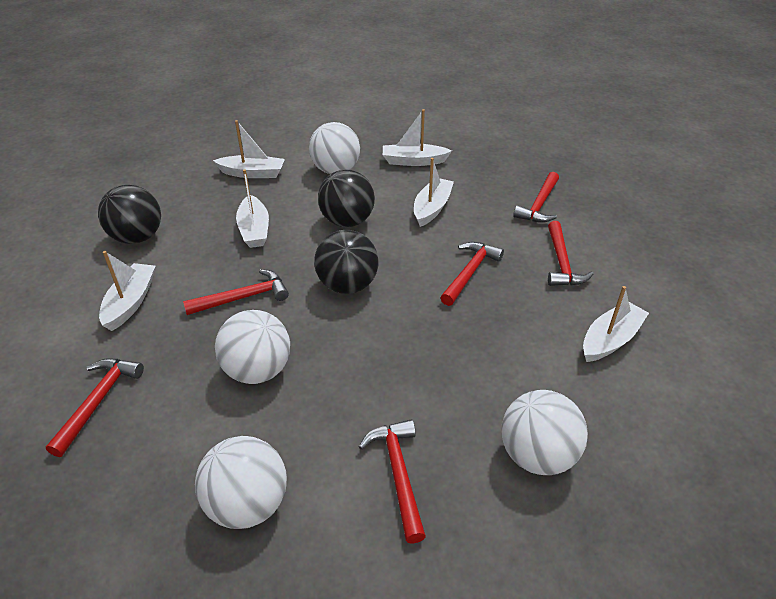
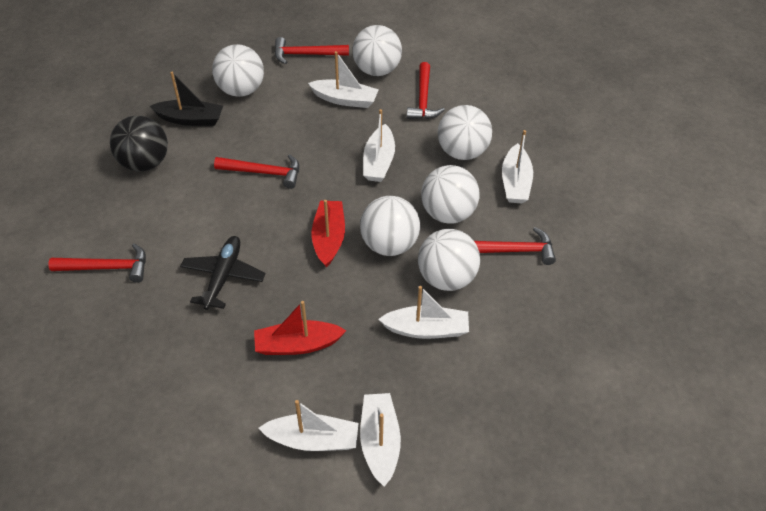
black ball: 3 -> 1
black boat: 0 -> 1
black plane: 0 -> 1
red boat: 0 -> 2
red hammer: 6 -> 5
white ball: 4 -> 6

